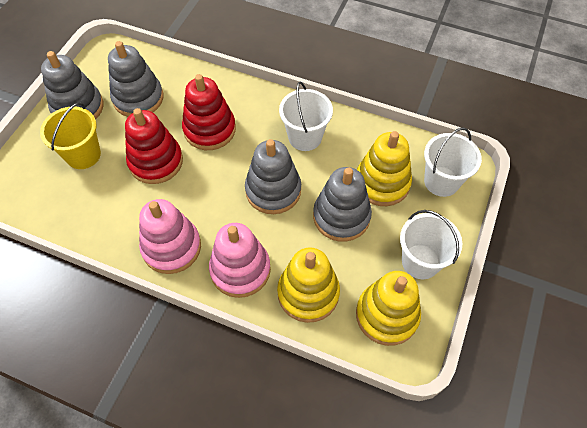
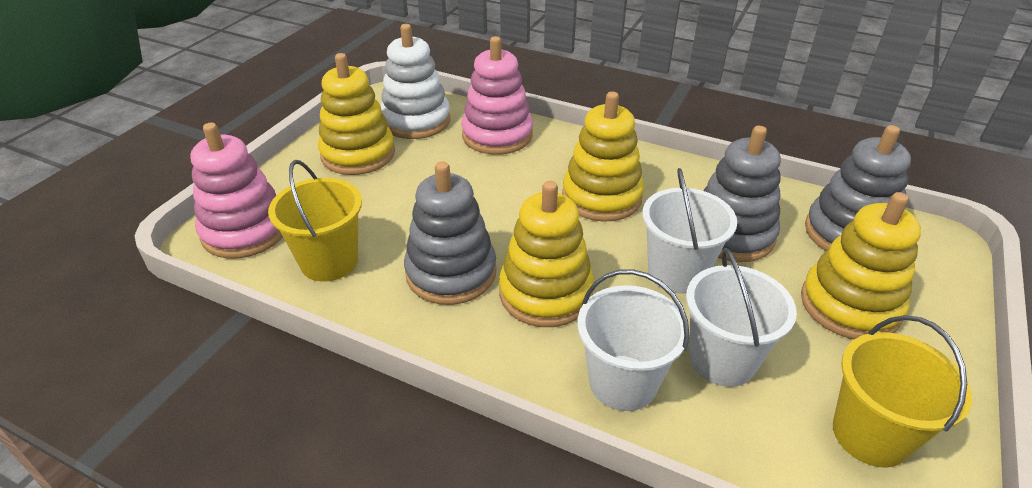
grey stacking toy: 4 -> 3
red stacking toy: 2 -> 0
white stacking toy: 0 -> 1
yellow bucket: 1 -> 2
yellow stacking toy: 3 -> 4

